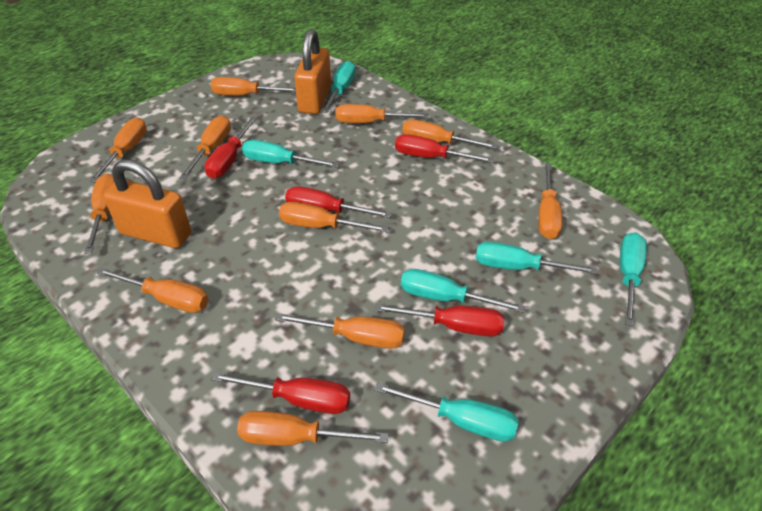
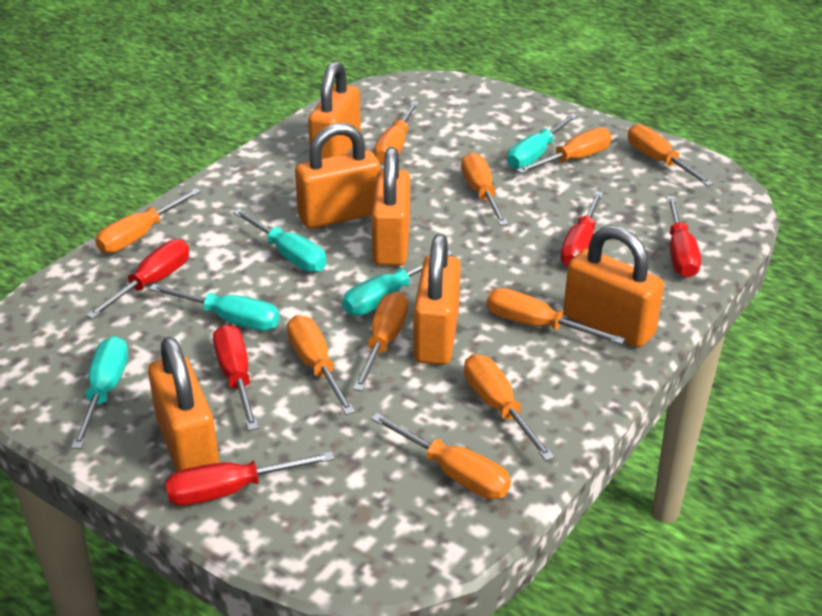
orange padlock: 2 -> 6
orange screwdriver: 11 -> 10
turquoise screwdriver: 6 -> 5

